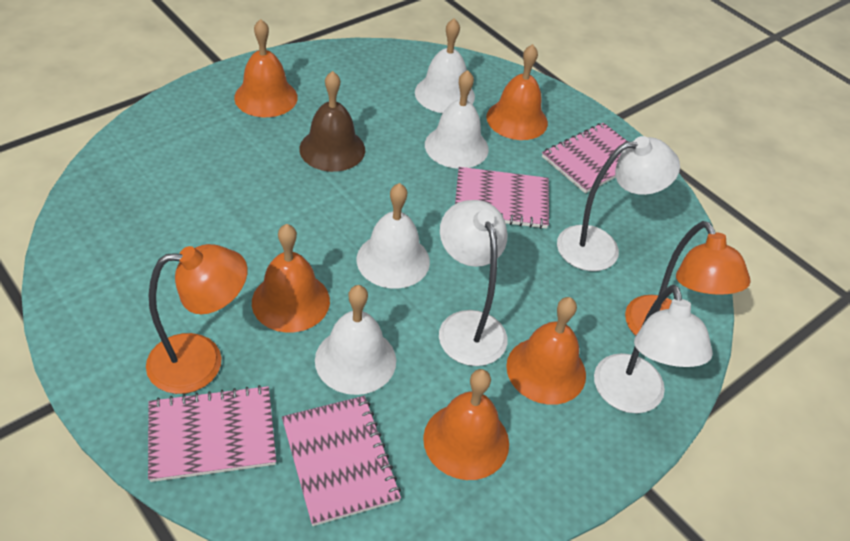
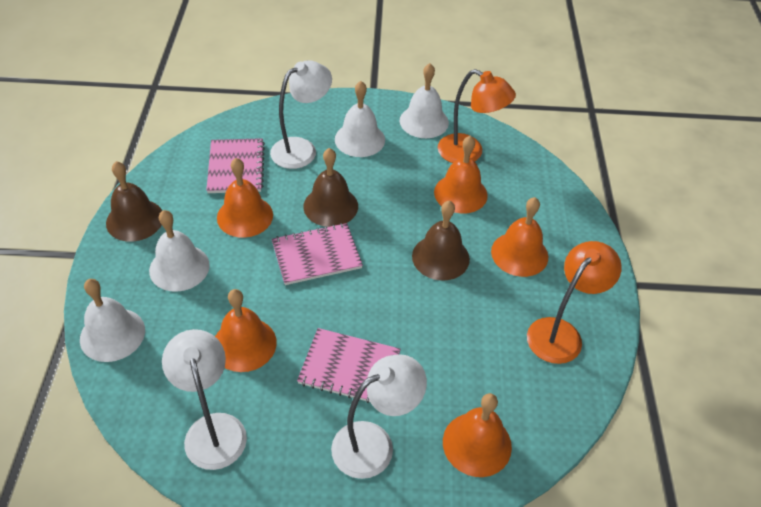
brown bell: 1 -> 3
pink notebook: 4 -> 3

